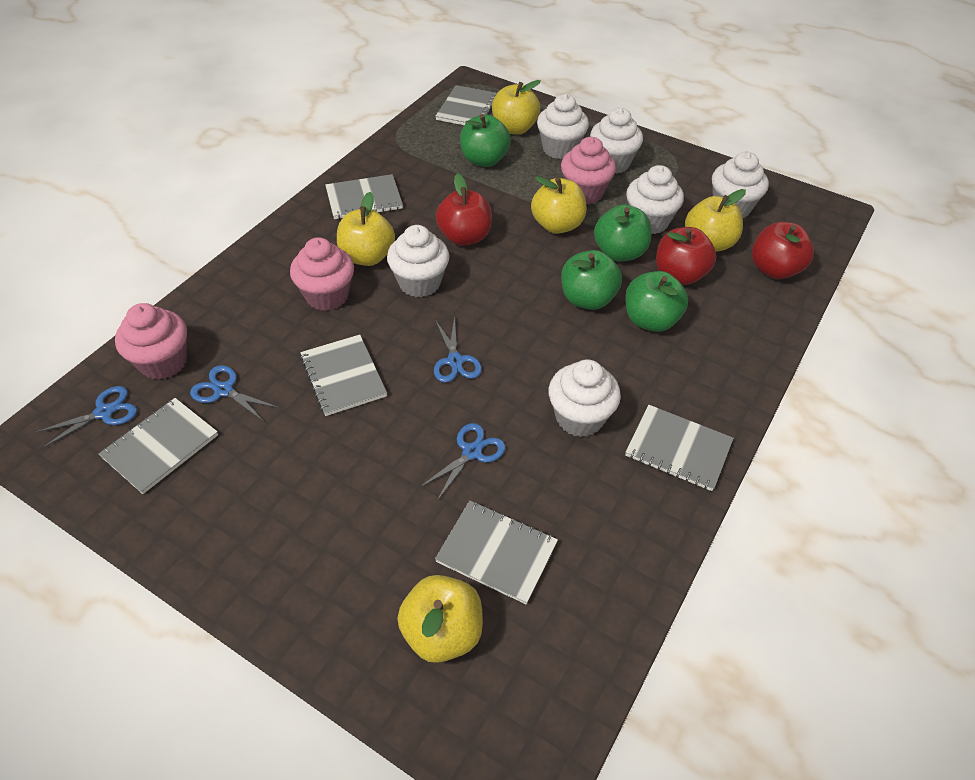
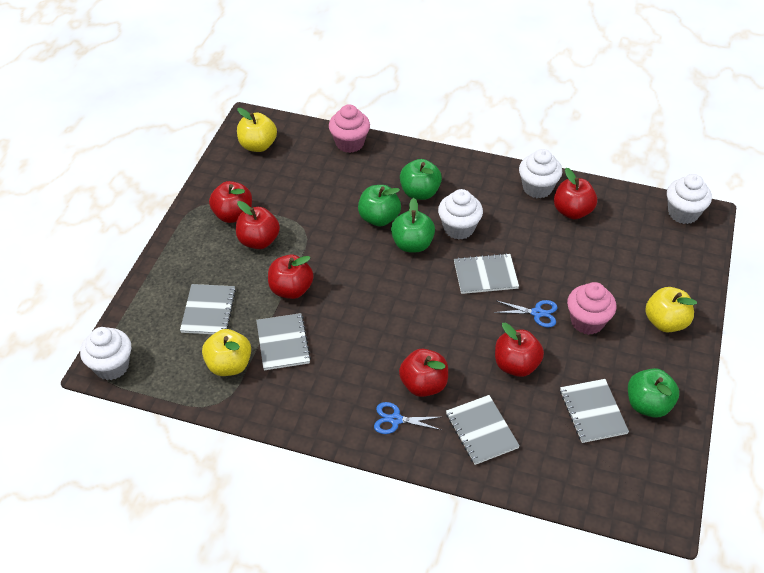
blue scissors: 4 -> 2
grey notebook: 6 -> 5
pink cupcake: 3 -> 2
red apple: 3 -> 6
white cupcake: 6 -> 4
yellow apple: 5 -> 3

